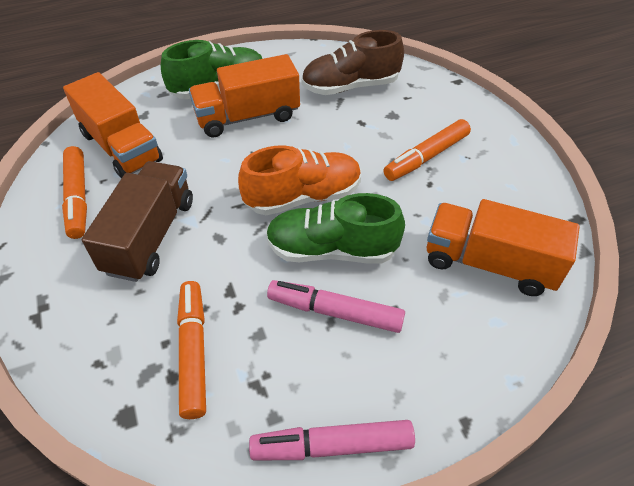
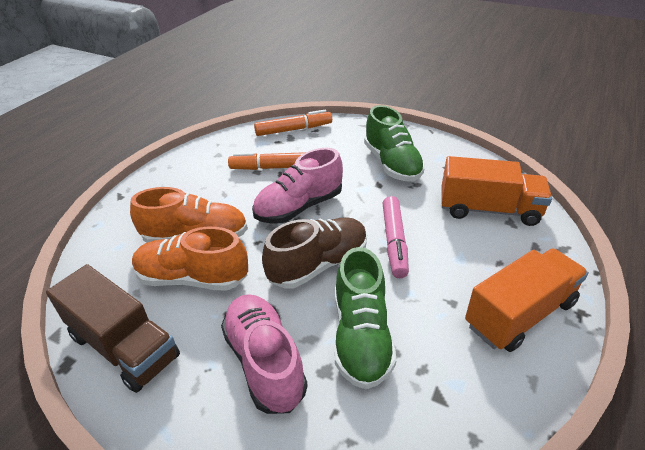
orange marker: 3 -> 2
orange shoe: 1 -> 2
orange truck: 3 -> 2
pink marker: 2 -> 1
pink shoe: 0 -> 2

